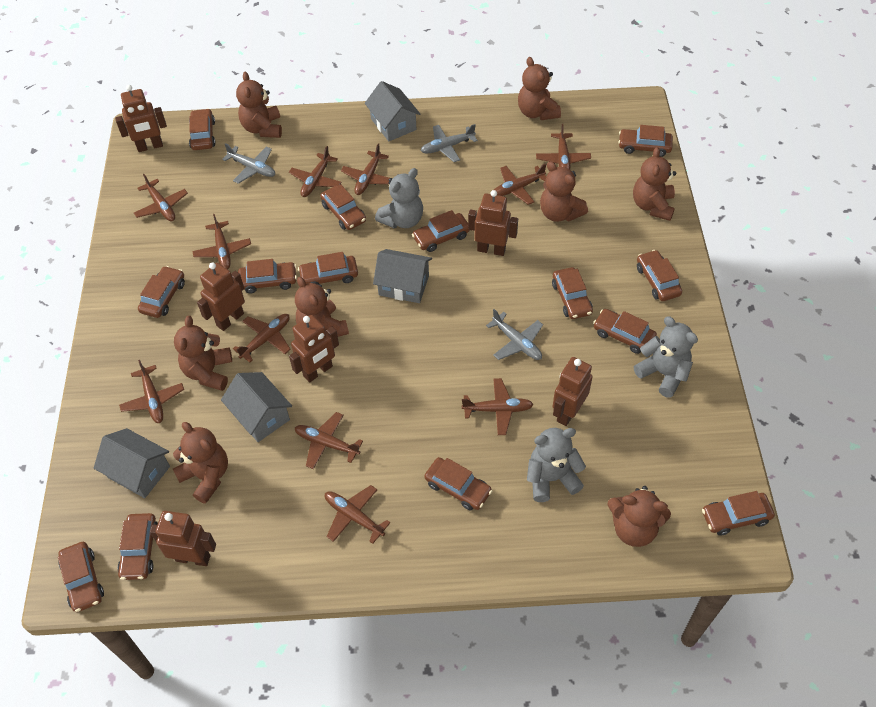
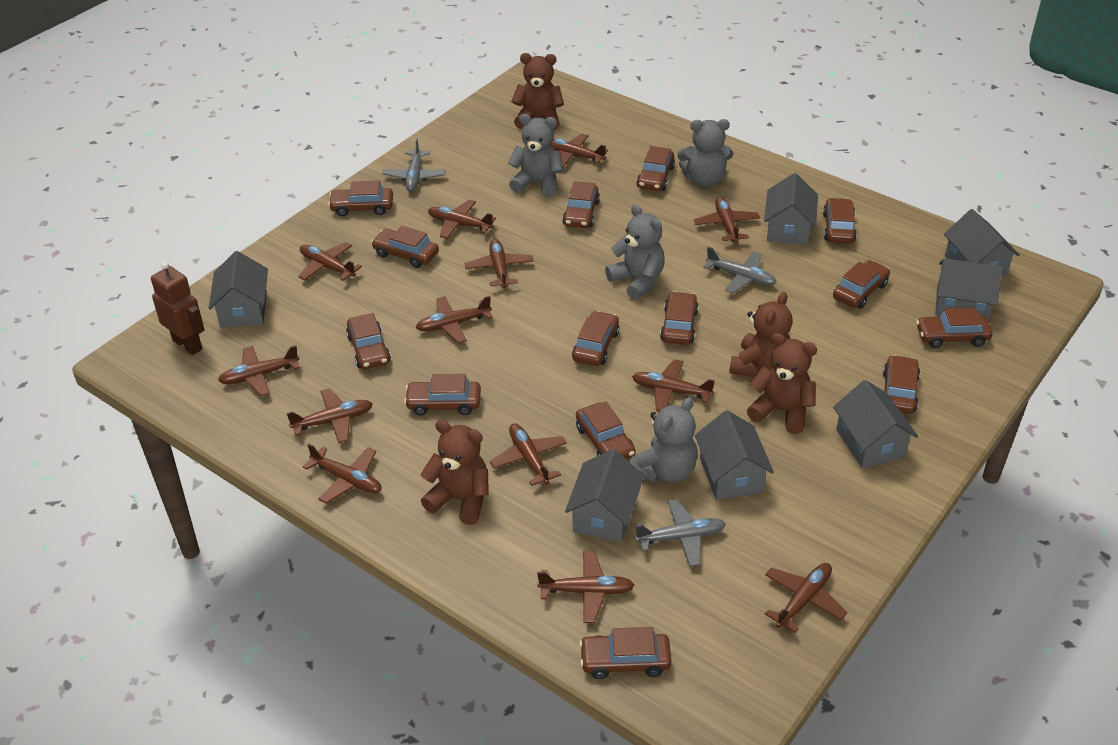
brown plane: 11 -> 13
brown robot: 6 -> 1
brown teddy bear: 8 -> 4
grey house: 4 -> 7
grey teddy bear: 3 -> 4

